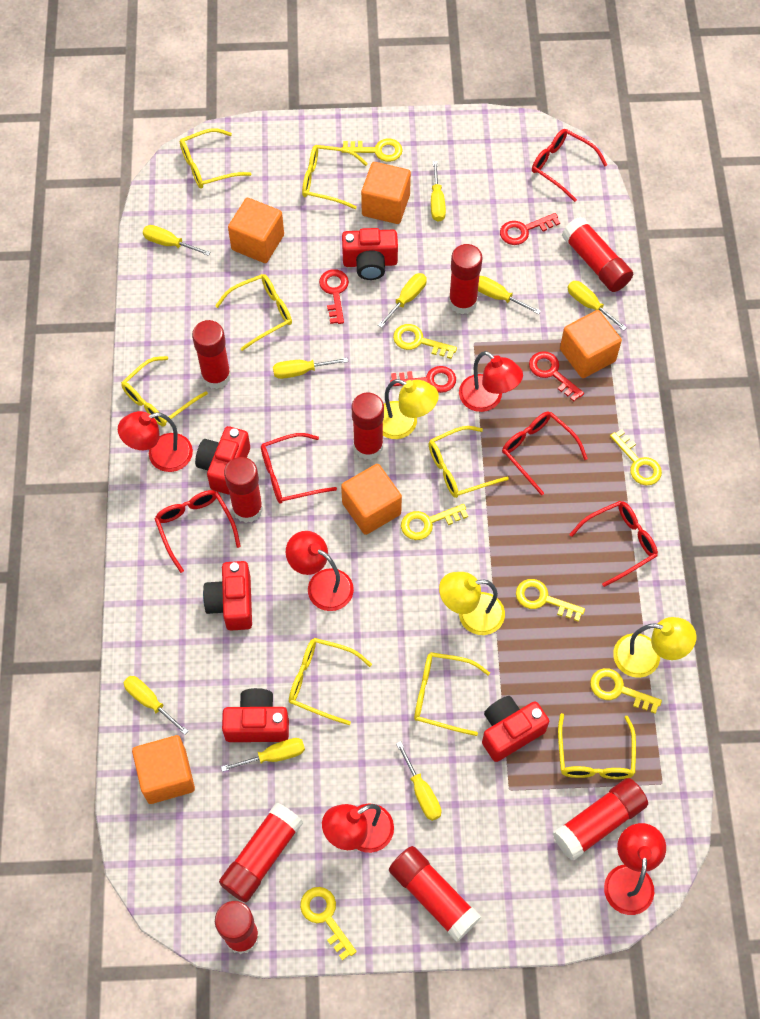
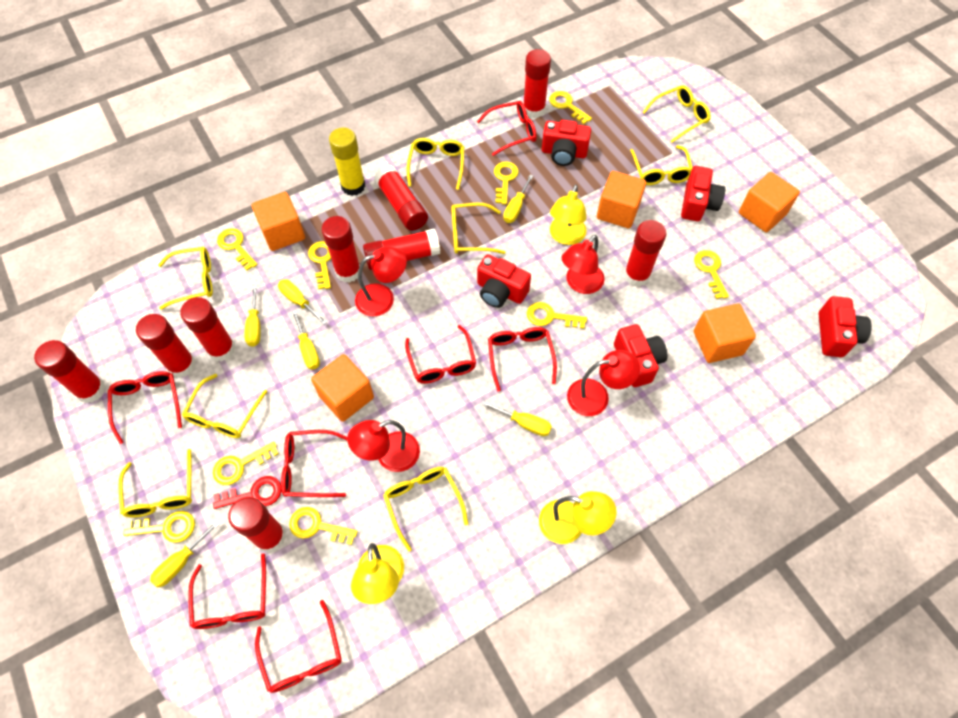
red glasses: 5 -> 7
red key: 4 -> 1
red lamp: 5 -> 4
yellow glue stick: 0 -> 1
yellow key: 7 -> 9
yellow screwdriver: 9 -> 6

